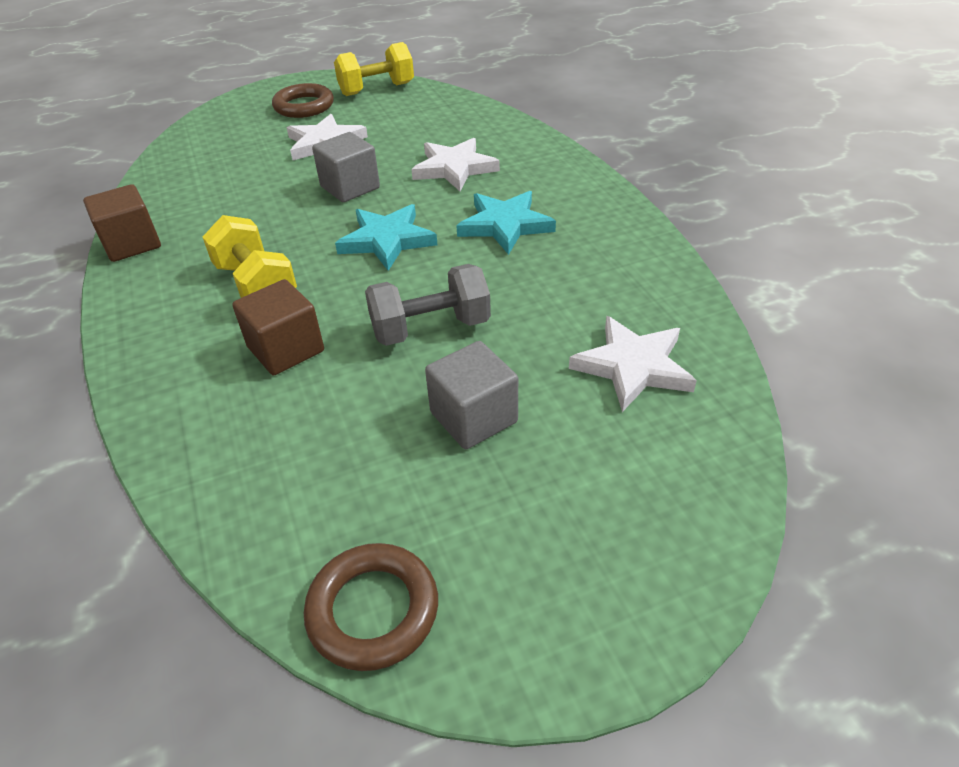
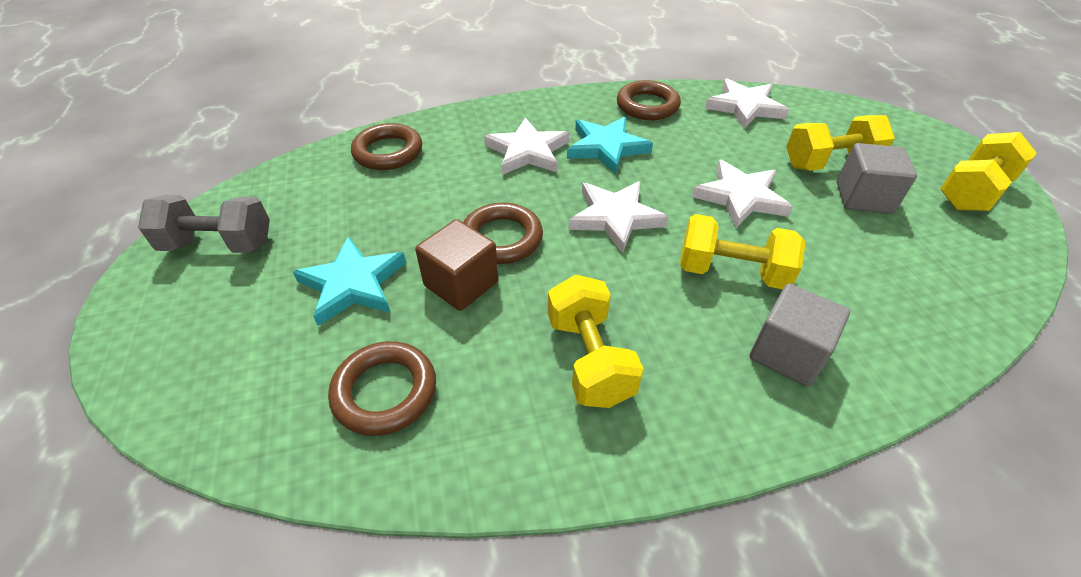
brown cube: 2 -> 1
brown ring: 2 -> 4
white star: 3 -> 4
yellow dumbbell: 2 -> 4

